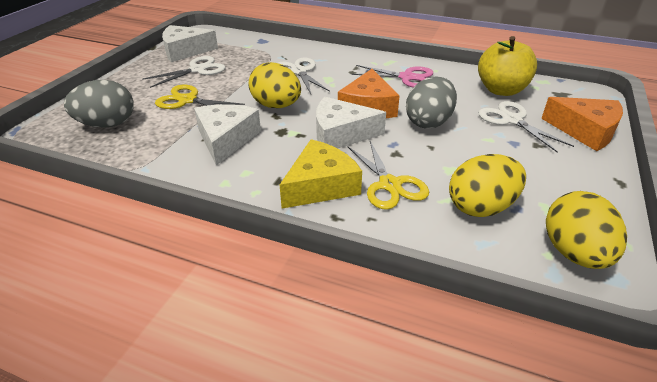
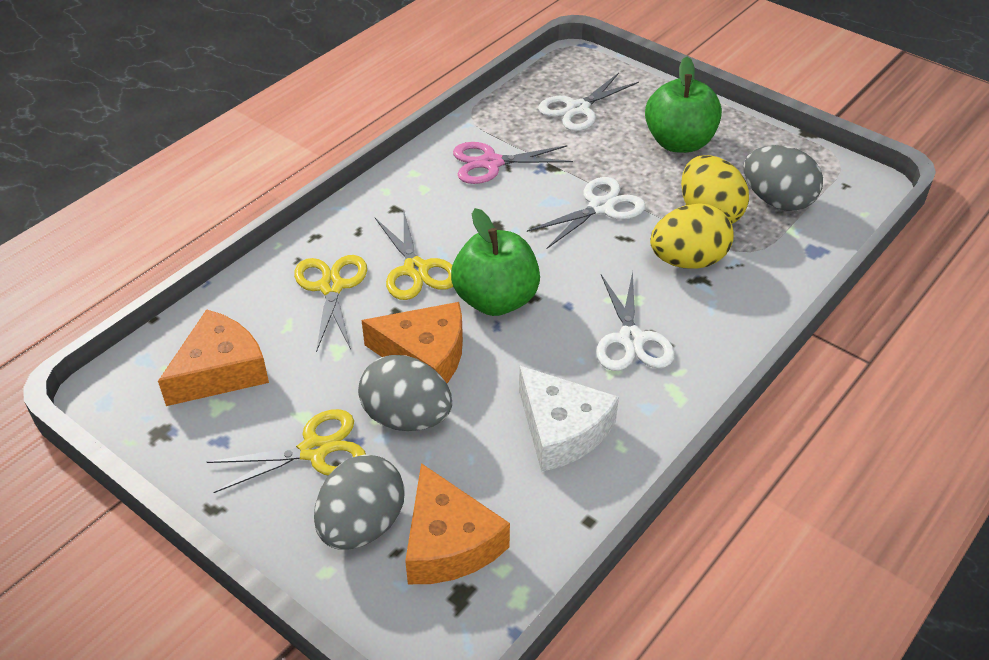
green apple: 0 -> 2
grey egg: 2 -> 3
orange cheese: 2 -> 3
white cheese: 3 -> 1
yellow apple: 1 -> 0
yellow cheese: 1 -> 0
yellow egg: 3 -> 2
yellow scissors: 2 -> 3

